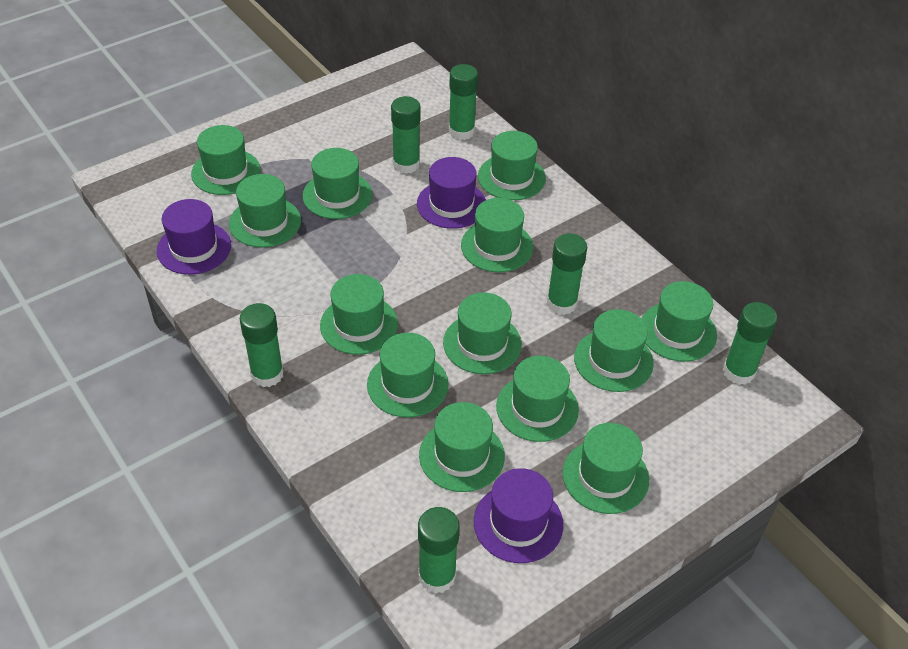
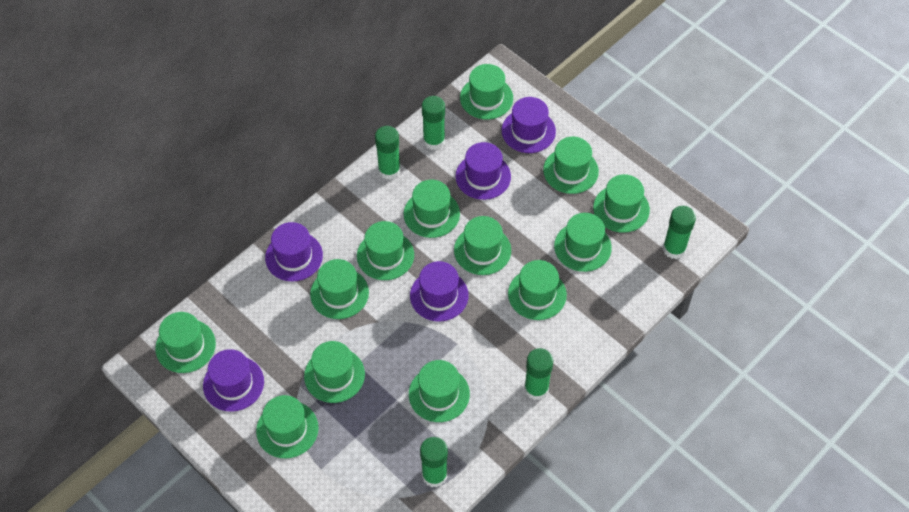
green glue stick: 6 -> 5
purple hat: 3 -> 5

